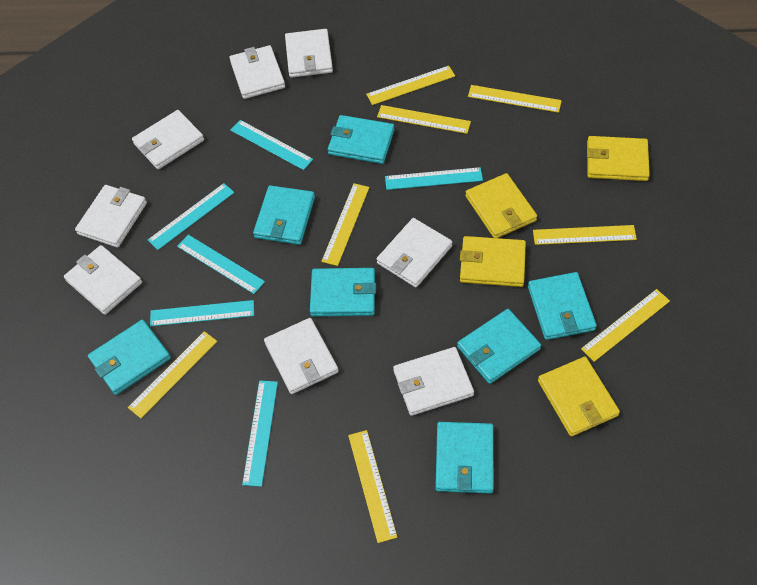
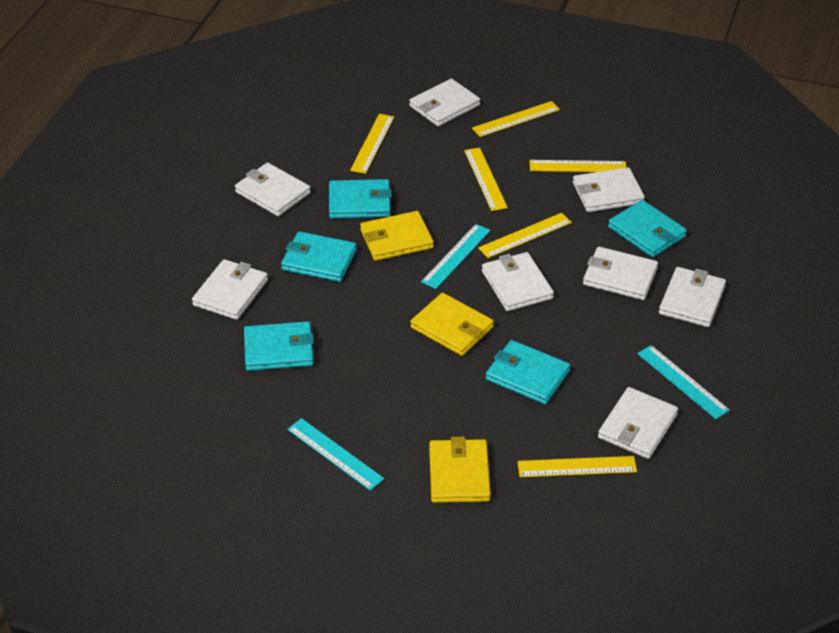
turquoise ruler: 6 -> 3
turquoise wallet: 7 -> 5
yellow ruler: 8 -> 6
yellow wallet: 4 -> 3

